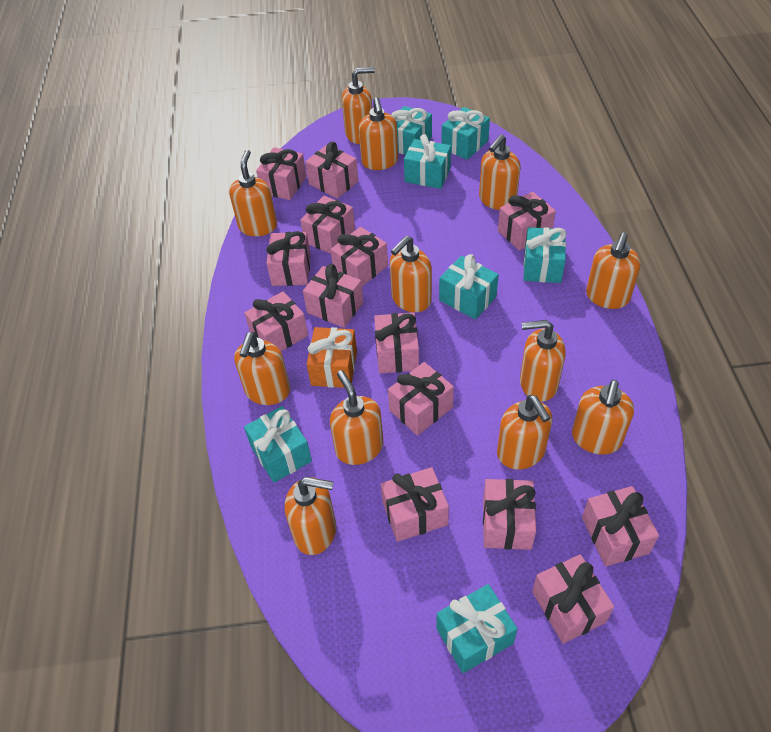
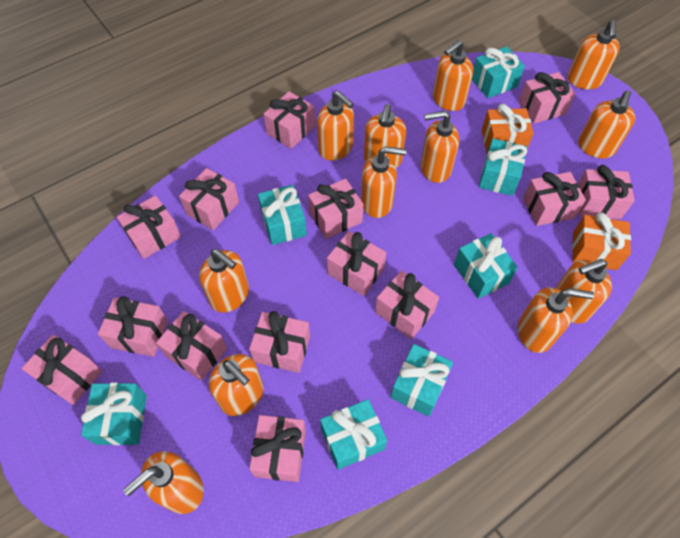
orange gift: 1 -> 2

